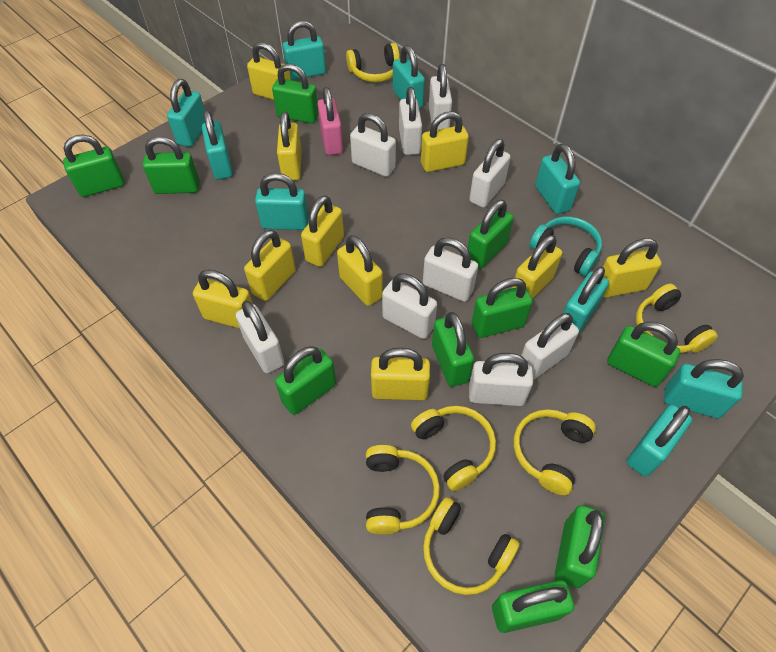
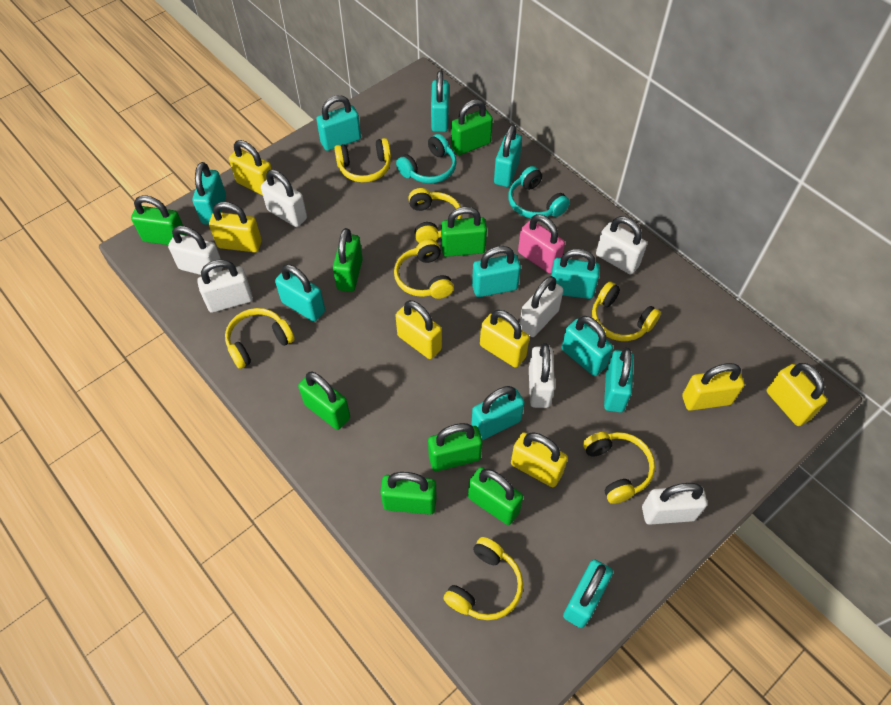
green padlock: 10 -> 8
turquoise headphones: 1 -> 2
turquoise padlock: 9 -> 11
white padlock: 9 -> 7
yellow headphones: 6 -> 7
yellow padlock: 10 -> 7

